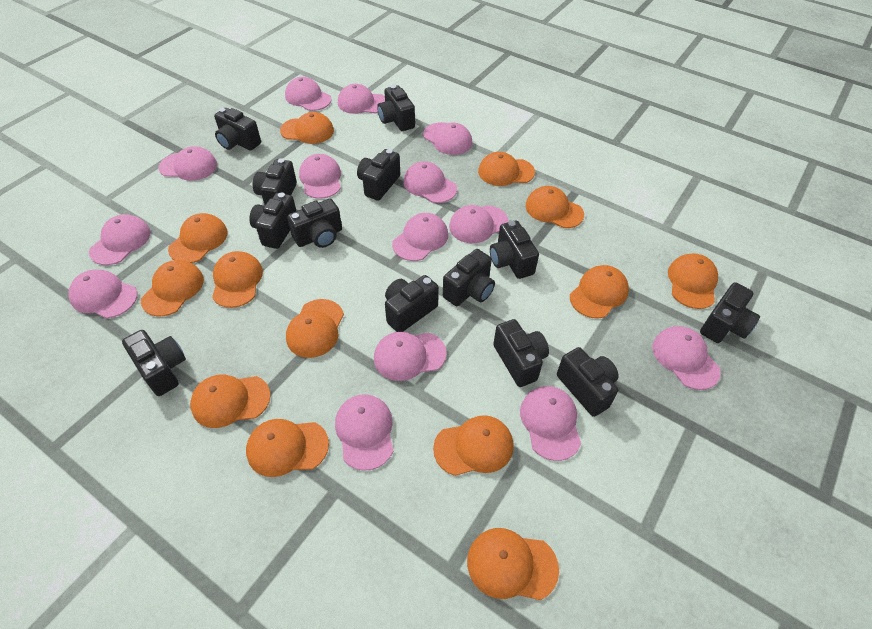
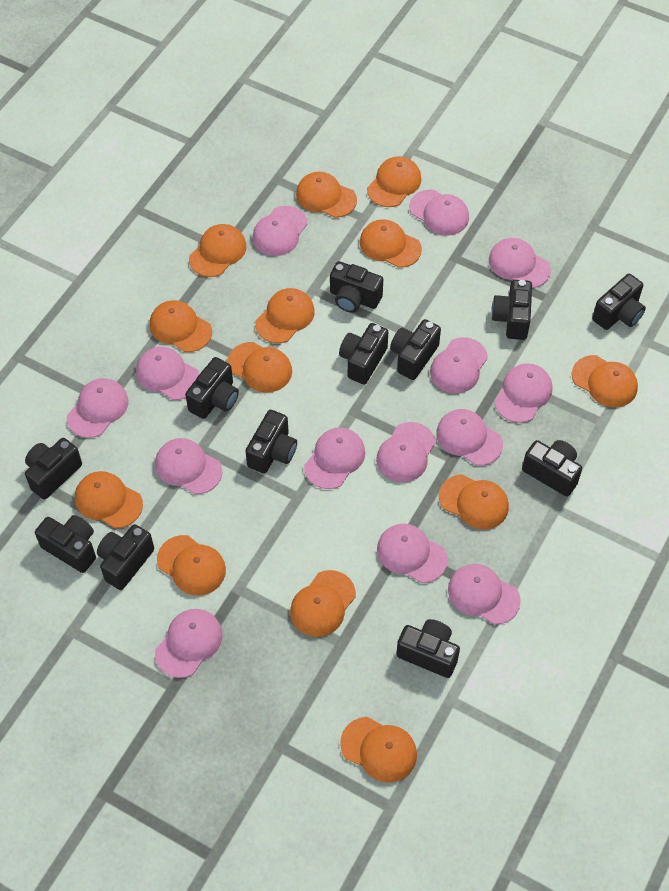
black camera: 13 -> 12

